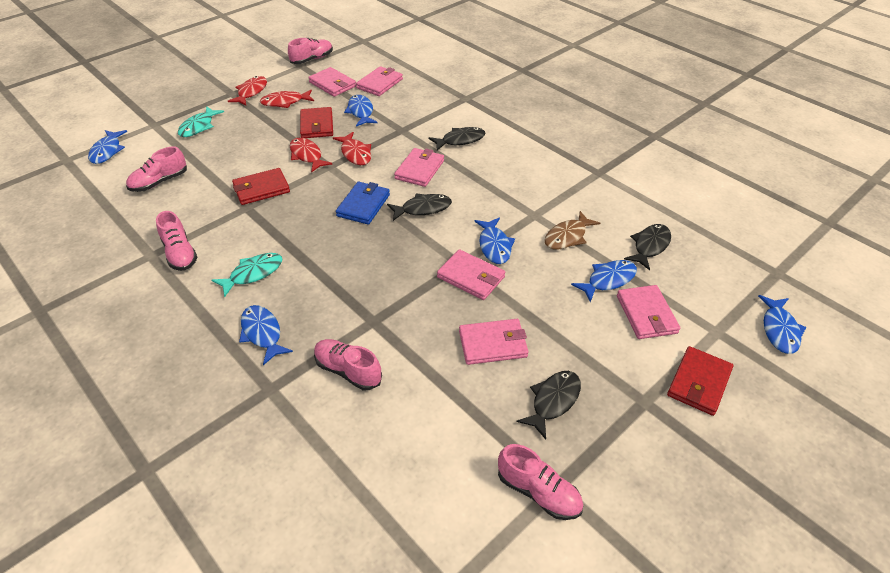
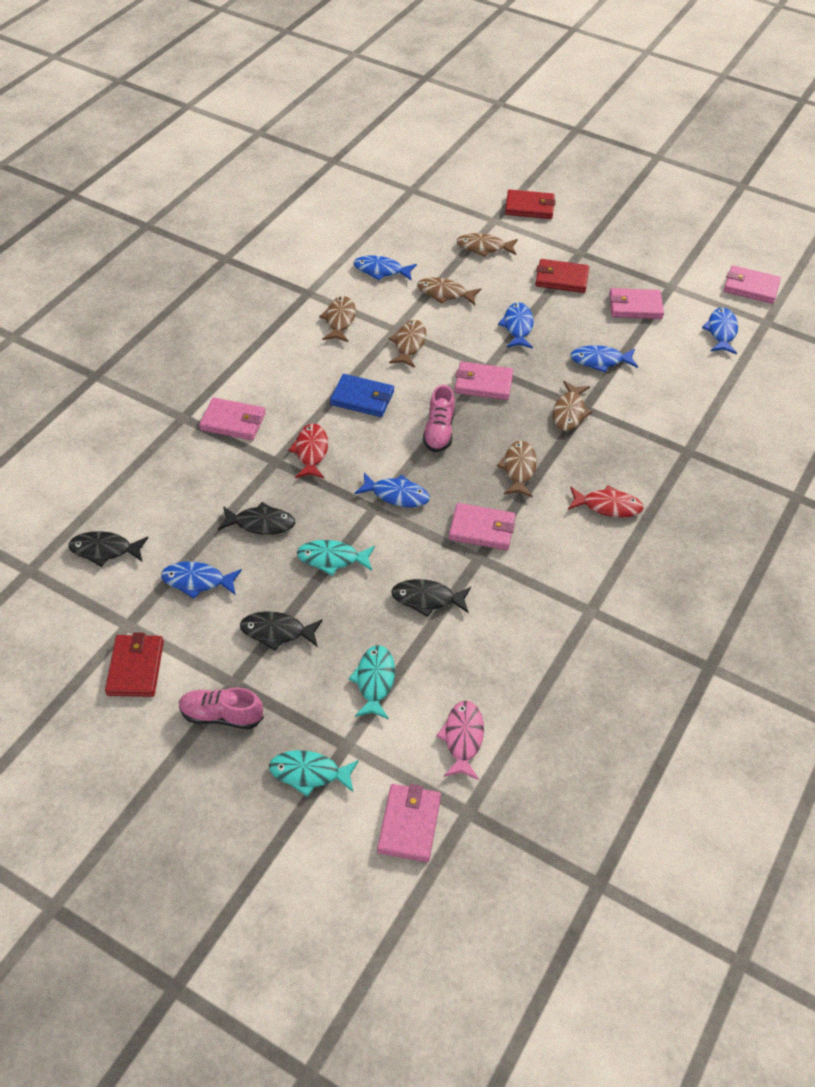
brown fish: 1 -> 6
pink fish: 0 -> 1
pink shoe: 5 -> 2
red fish: 4 -> 2
turquoise fish: 2 -> 3

